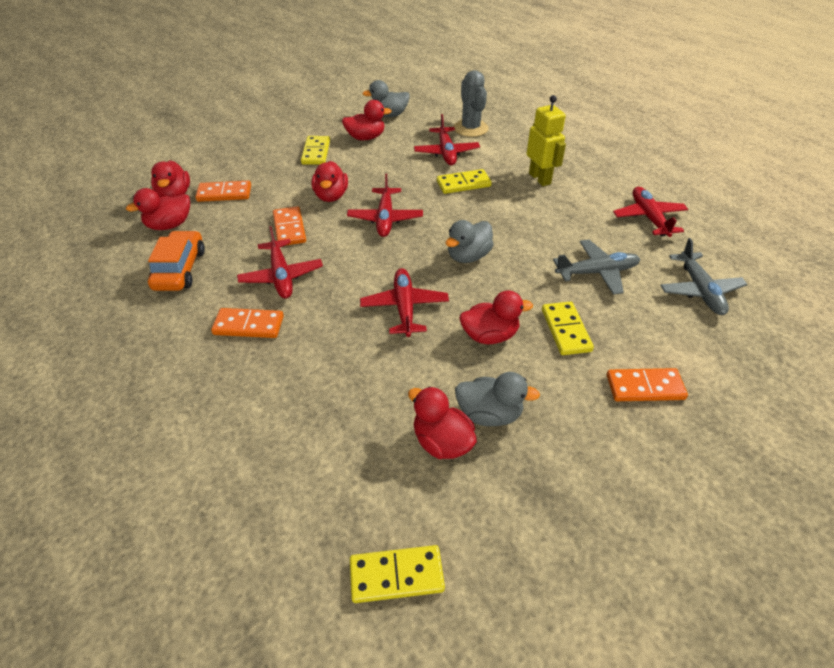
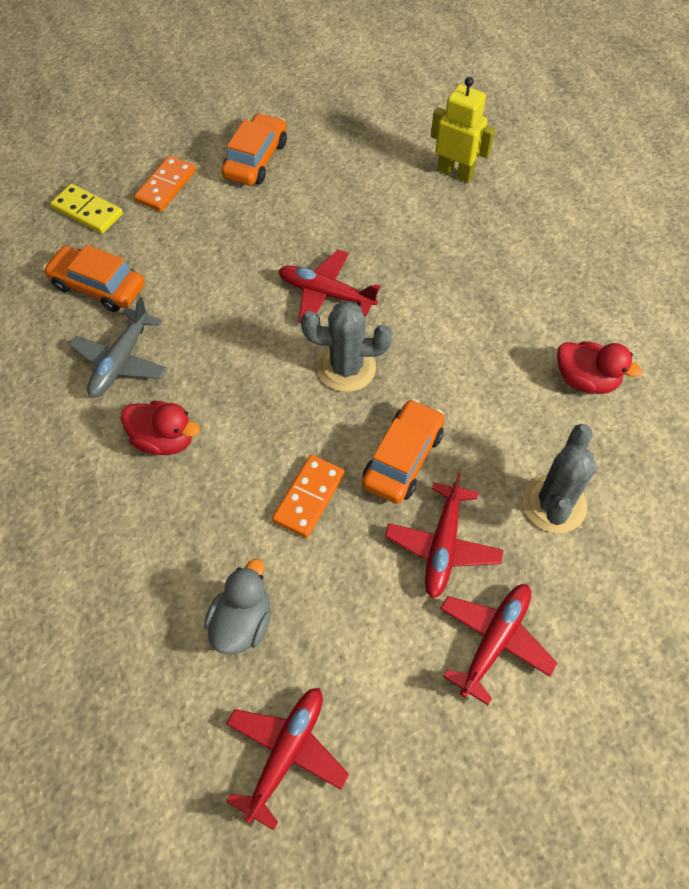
grey cactus: 1 -> 2
grey duck: 3 -> 1
grey plane: 2 -> 1
orange car: 1 -> 3
orange domino: 4 -> 2
red duck: 6 -> 2
red plane: 5 -> 4
yellow domino: 4 -> 1

